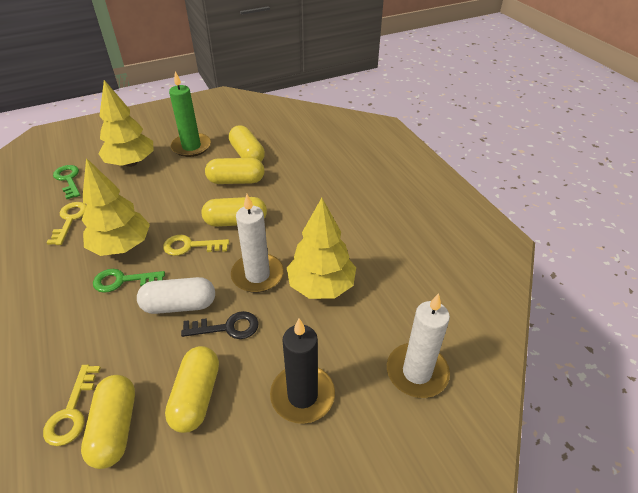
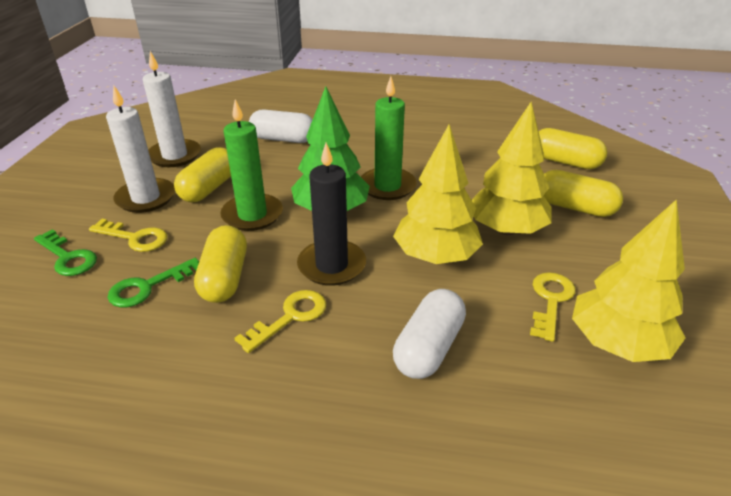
black key: 1 -> 0
green candle: 1 -> 2
green tree: 0 -> 1
white capsule: 1 -> 2
yellow capsule: 5 -> 4

